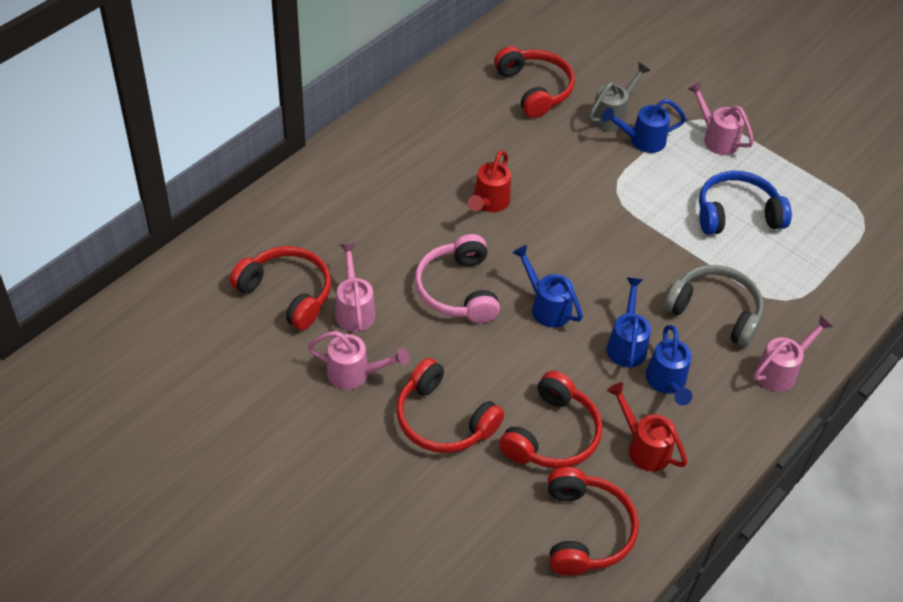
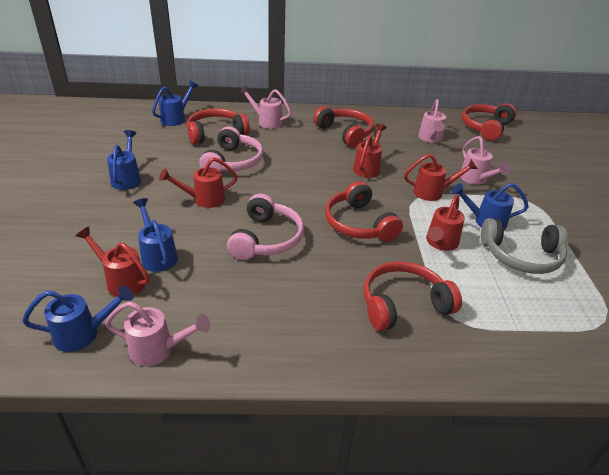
blue headphones: 1 -> 0
blue watering can: 4 -> 5
grey watering can: 1 -> 0
pink headphones: 1 -> 2
red watering can: 2 -> 5

